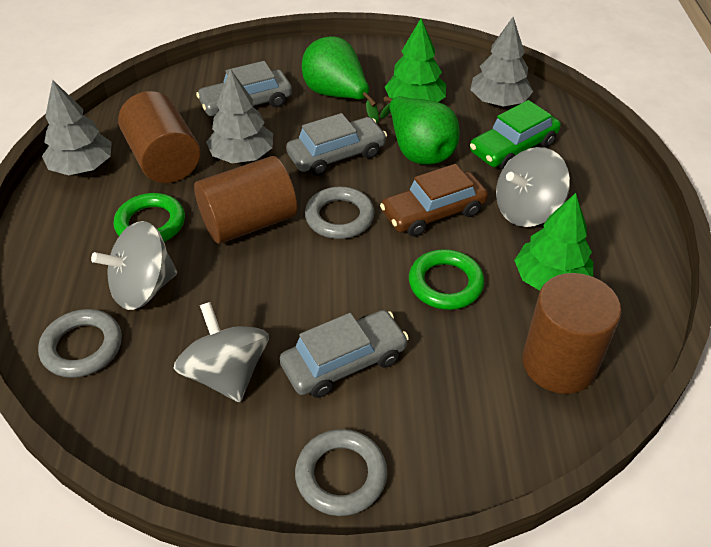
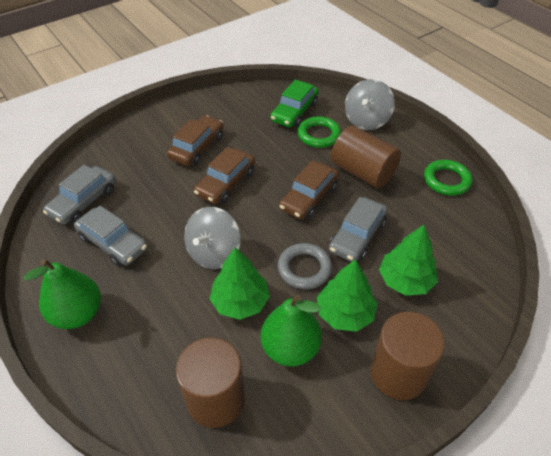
brown car: 1 -> 3
green tree: 2 -> 3
grey ring: 3 -> 1
grey spinning top: 3 -> 2
grey tree: 3 -> 0

